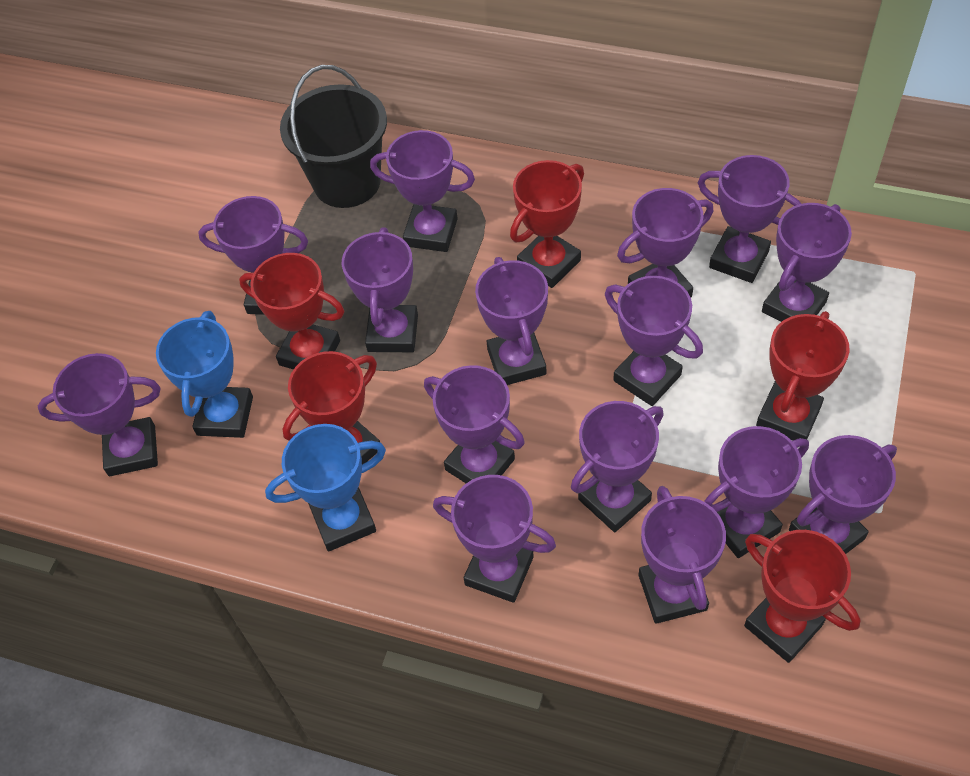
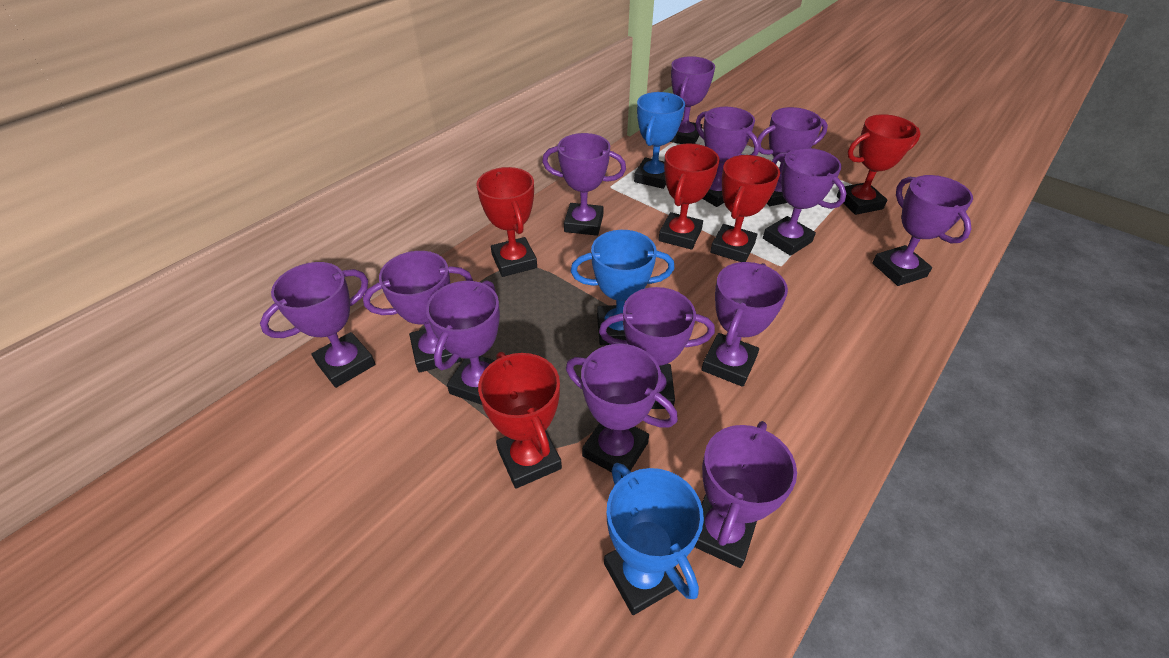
black bucket: 1 -> 0
blue trophy: 2 -> 3
purple trophy: 15 -> 13

